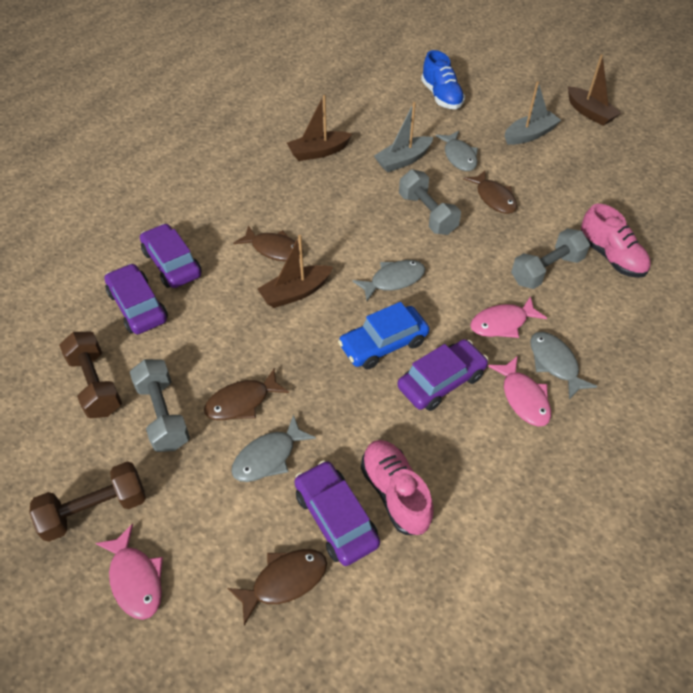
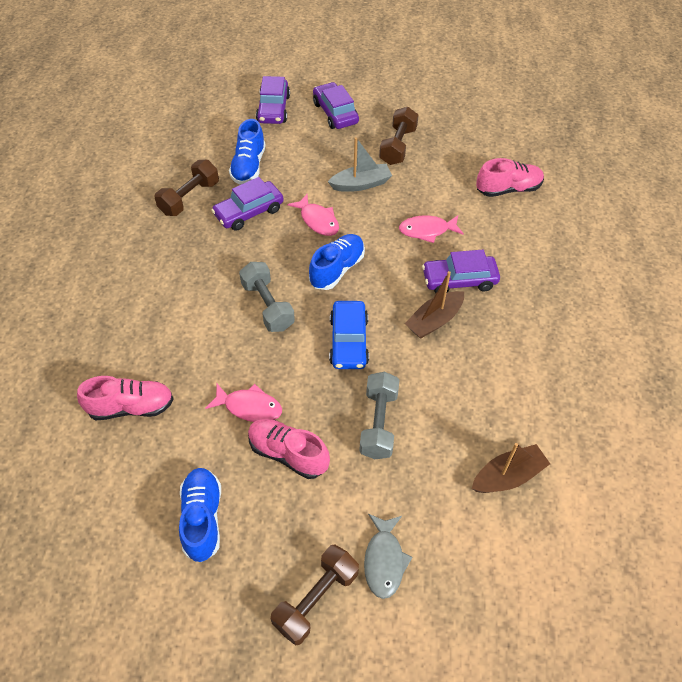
blue shoe: 1 -> 3
brown boat: 3 -> 2
brown dumbbell: 2 -> 3
brown fish: 4 -> 0
grey boat: 2 -> 1
grey dumbbell: 3 -> 2
grey fish: 4 -> 1
pink shoe: 2 -> 3

